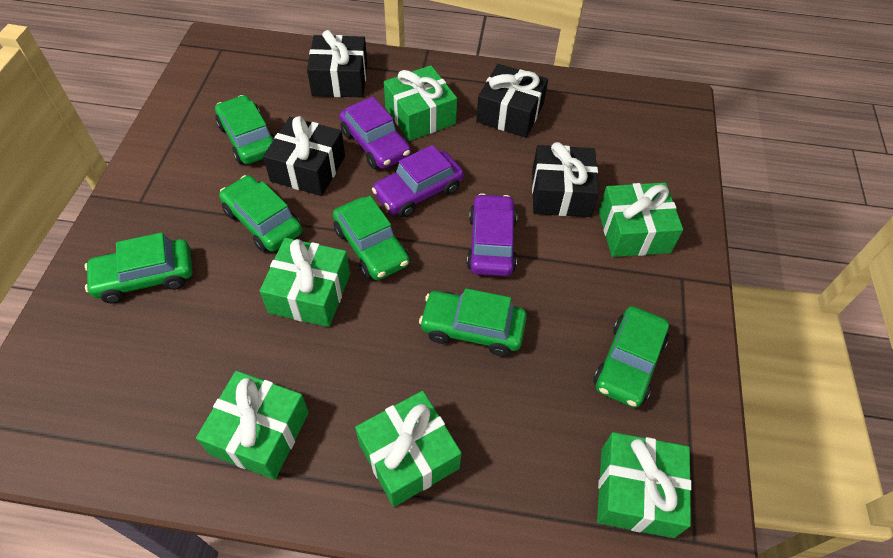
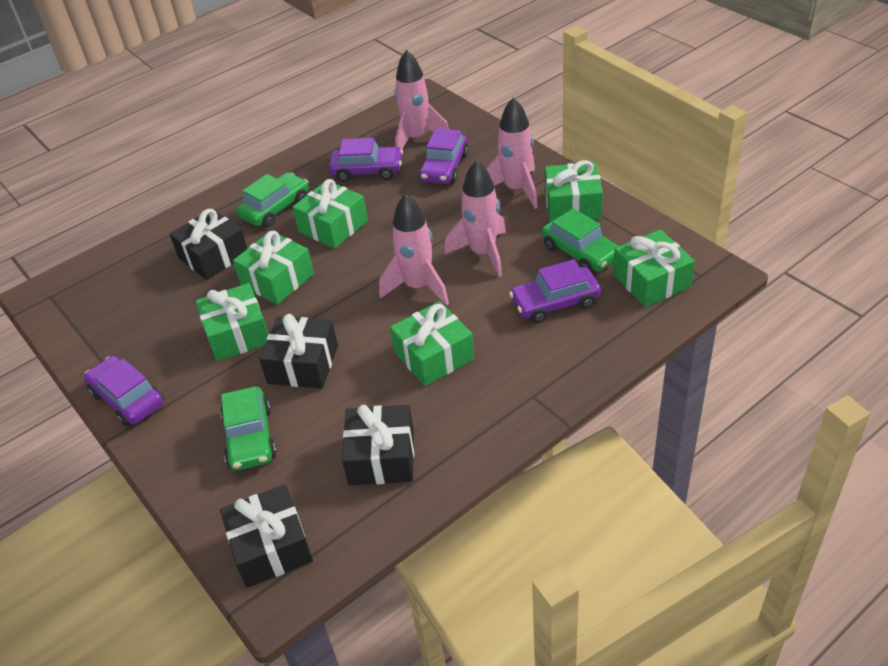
green car: 6 -> 3
pink rocket: 0 -> 4
purple car: 3 -> 4

